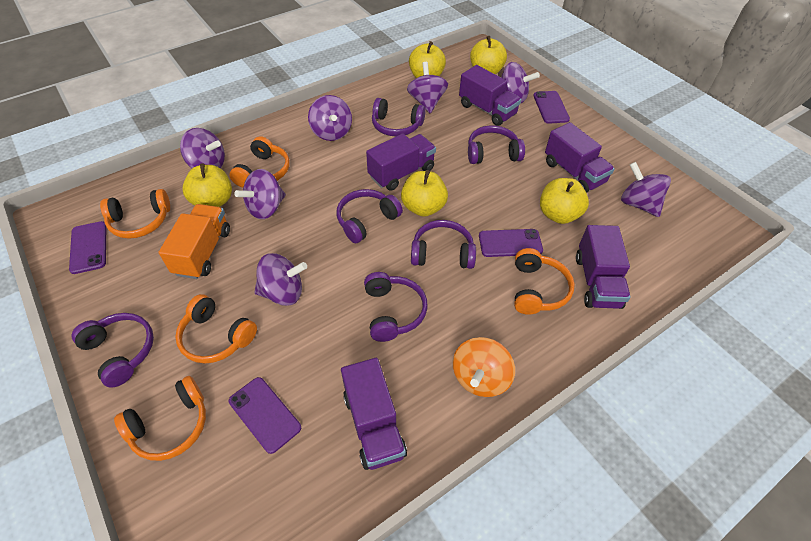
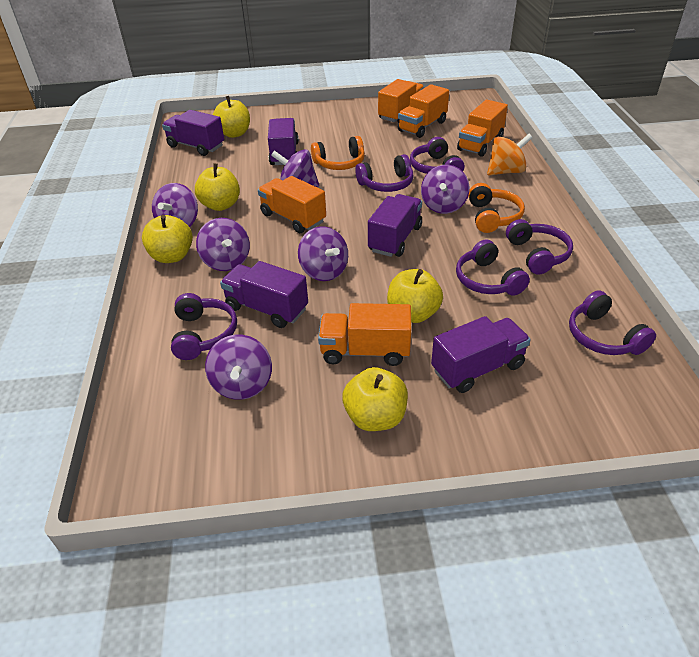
orange headphones: 5 -> 2
orange truck: 1 -> 5
purple phone: 4 -> 0
purple spinning top: 7 -> 6

